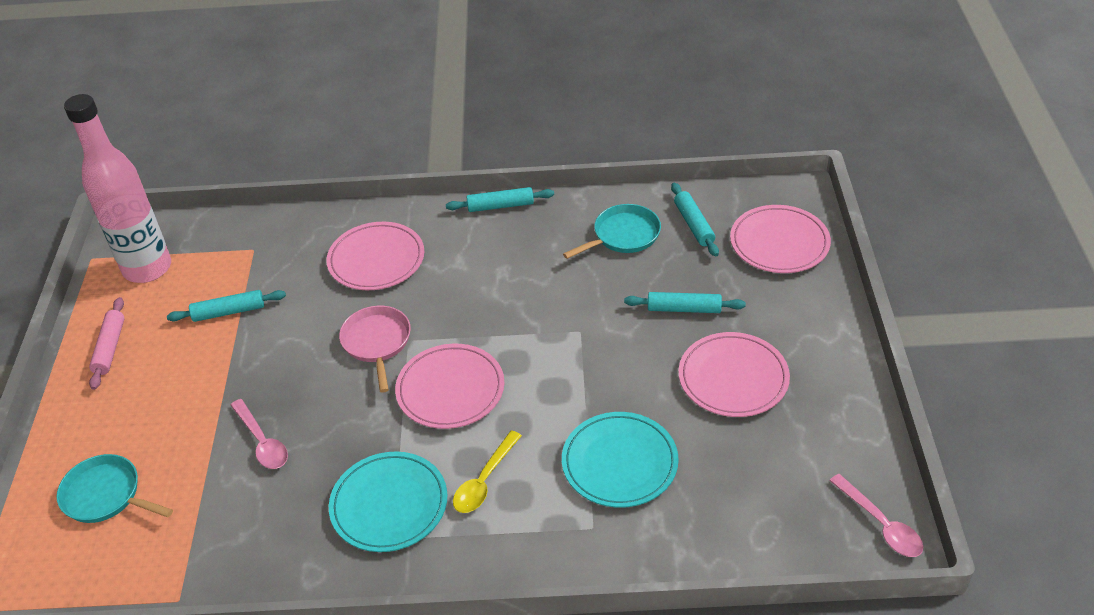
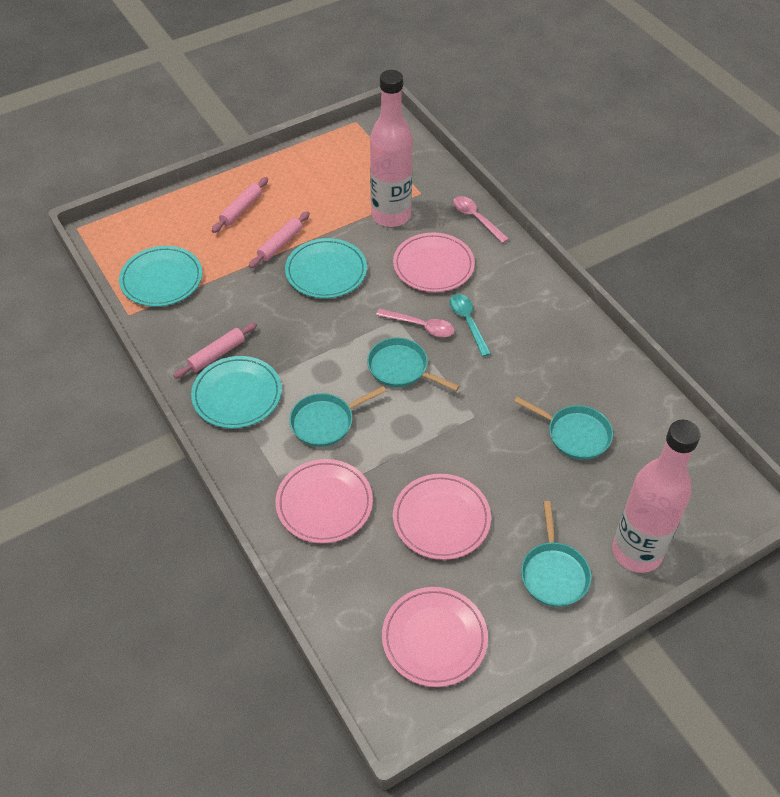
pink bottle: 1 -> 2
pink pan: 1 -> 0
pink rolling pin: 1 -> 3
turquoise pan: 2 -> 4
turquoise plate: 2 -> 3
turquoise rolling pin: 4 -> 0
turquoise spoon: 0 -> 1
yellow spoon: 1 -> 0

